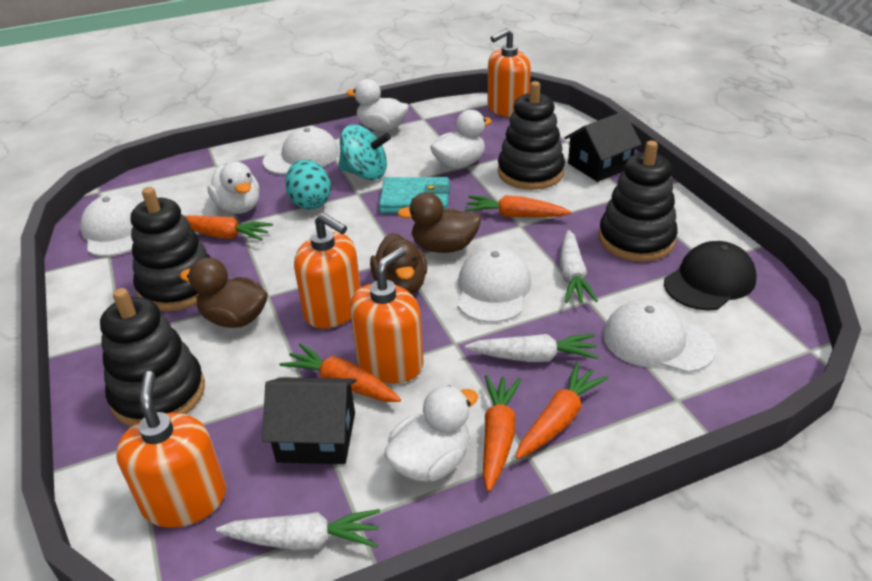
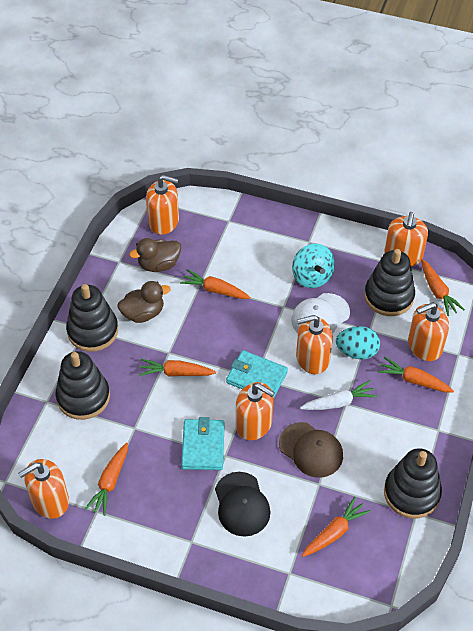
black house: 2 -> 0
brown cap: 0 -> 1
brown duck: 3 -> 2
orange carrot: 5 -> 6
orange soap dispenser: 4 -> 6
turquoise wallet: 1 -> 2
white cap: 4 -> 1
white carrot: 3 -> 1
white duck: 4 -> 0

